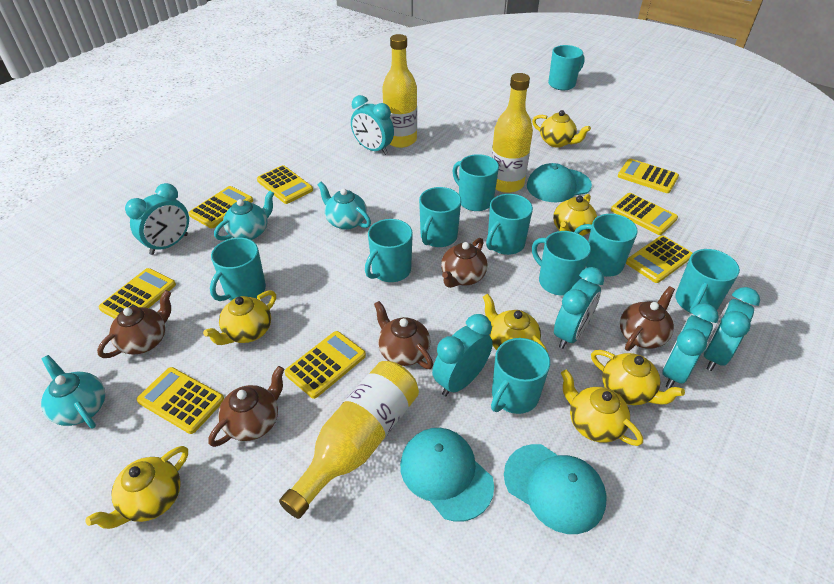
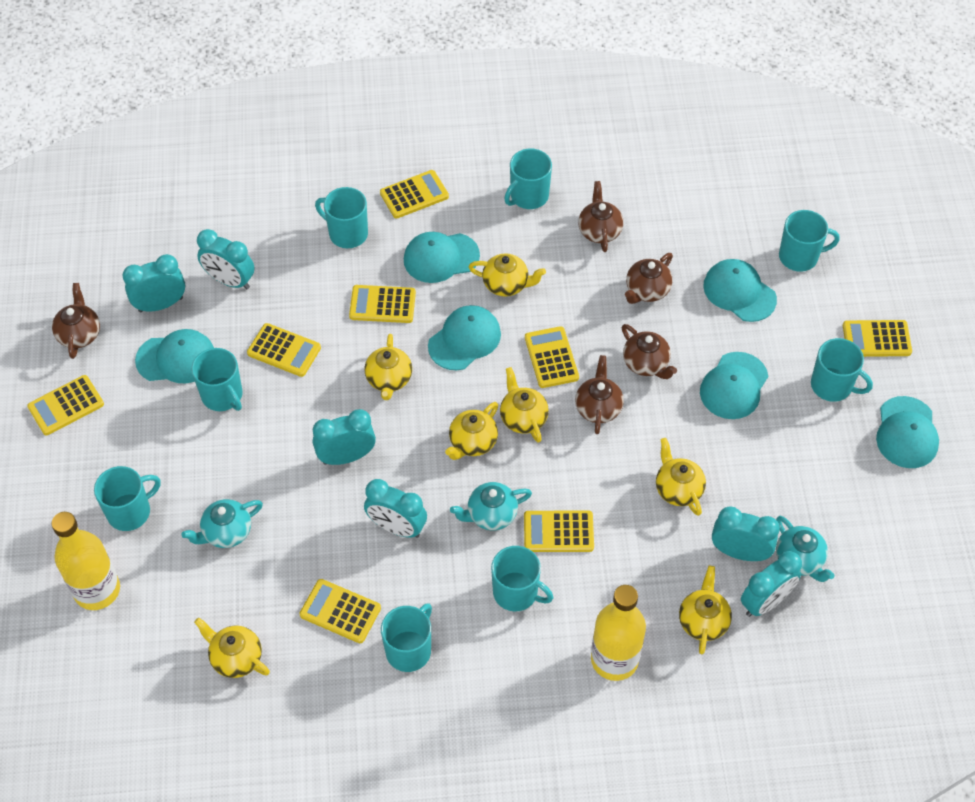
turquoise cap: 3 -> 6
turquoise mug: 10 -> 8
yellow bottle: 3 -> 2

